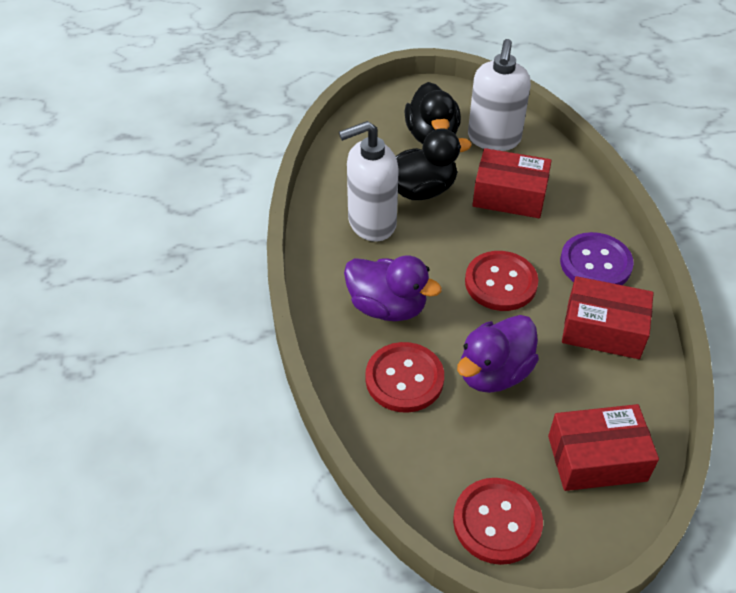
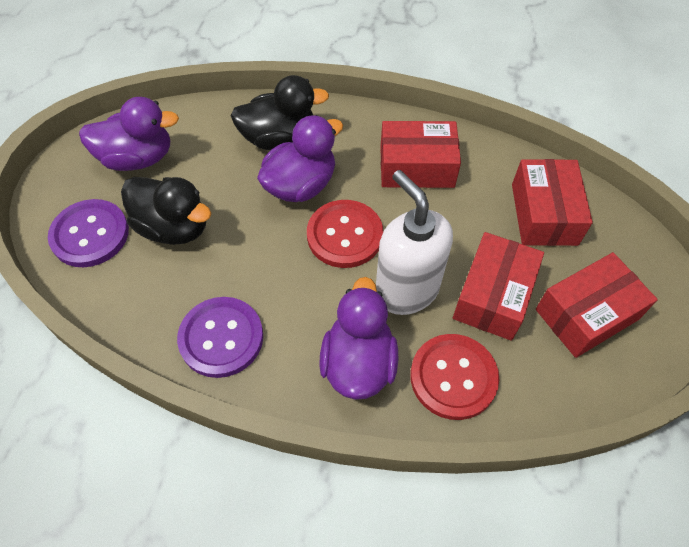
purple button: 1 -> 2
purple duck: 2 -> 3
red box: 3 -> 4
red button: 3 -> 2
white soap dispenser: 2 -> 1

